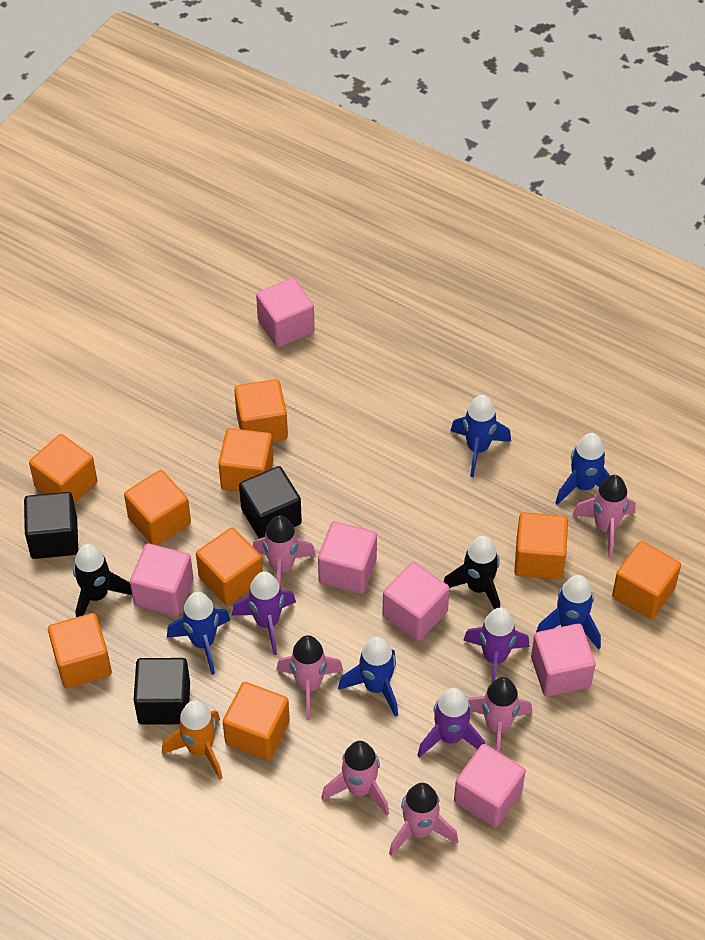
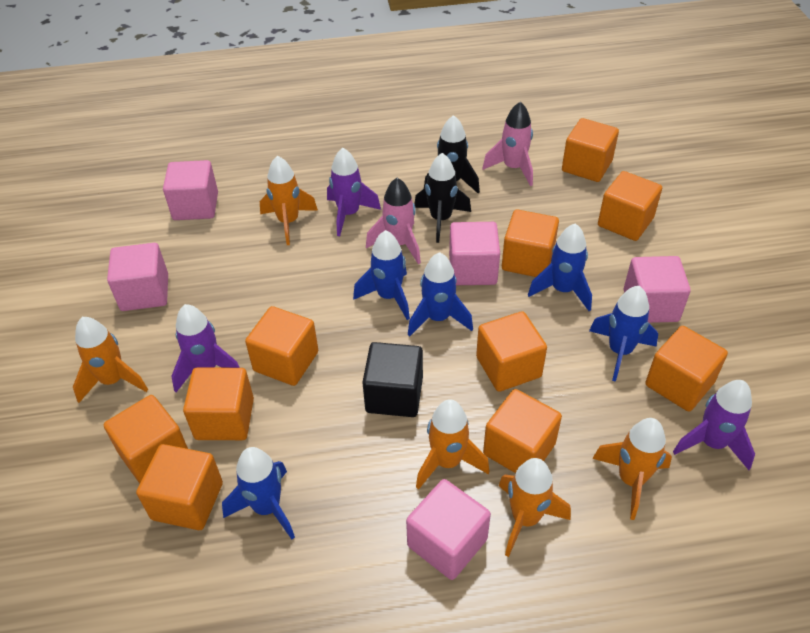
black cube: 3 -> 1
orange cube: 9 -> 10
orange rocket: 1 -> 5
pink cube: 6 -> 5
pink rocket: 6 -> 2

